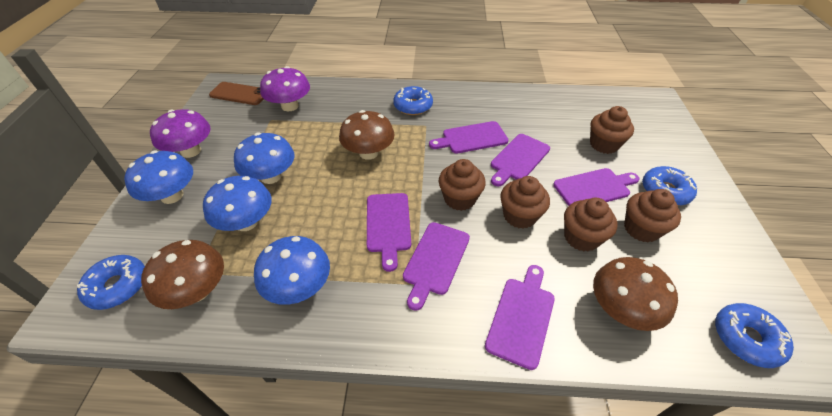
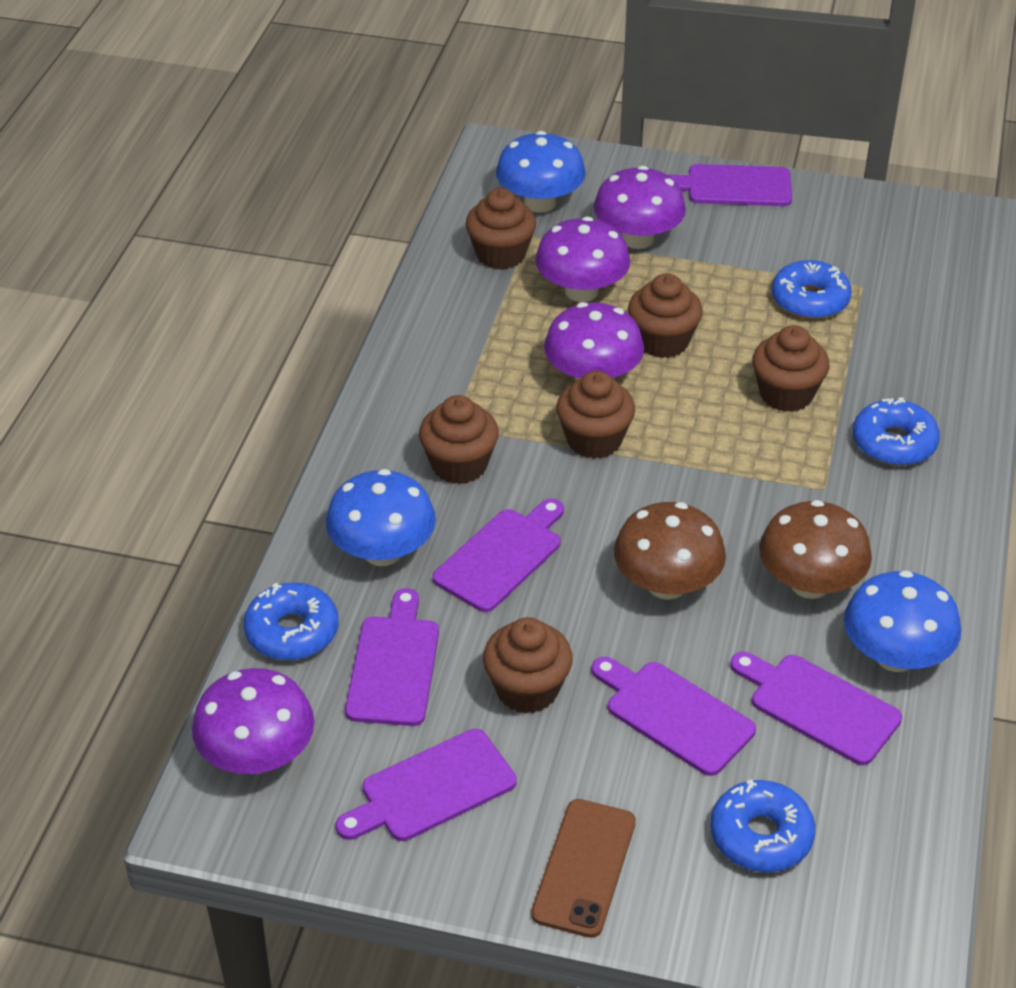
blue mushroom: 4 -> 3
brown cupcake: 5 -> 6
brown mushroom: 3 -> 2
purple mushroom: 2 -> 4

